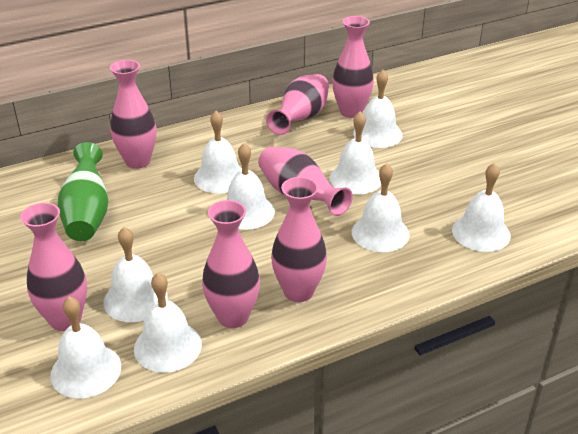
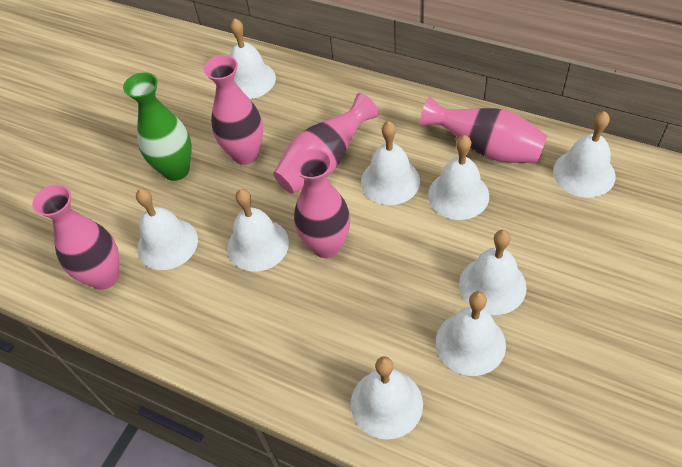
pink vase: 7 -> 5

